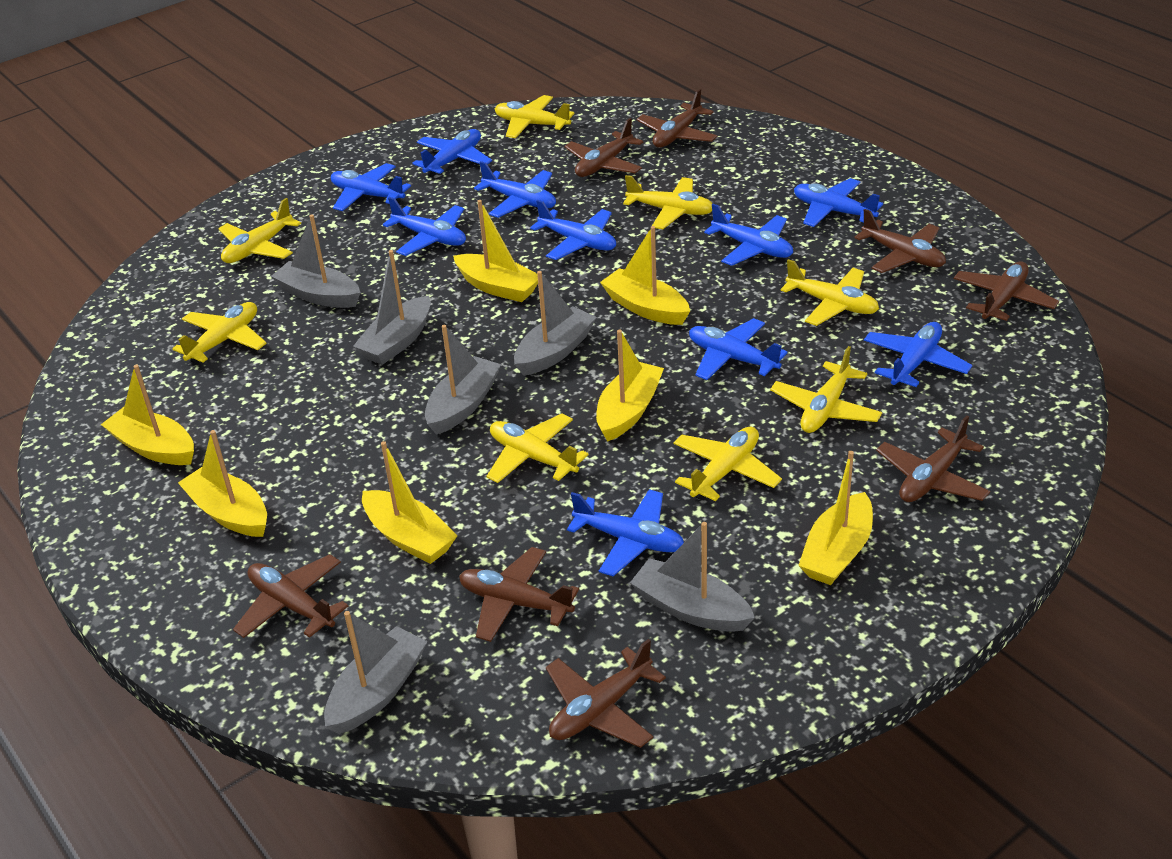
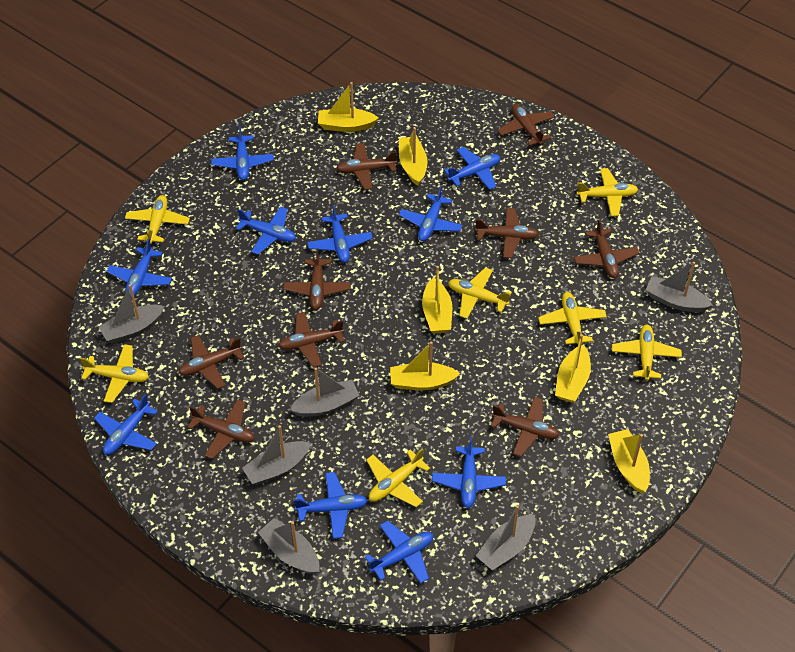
brown plane: 8 -> 9
yellow boat: 7 -> 6
yellow plane: 8 -> 7

